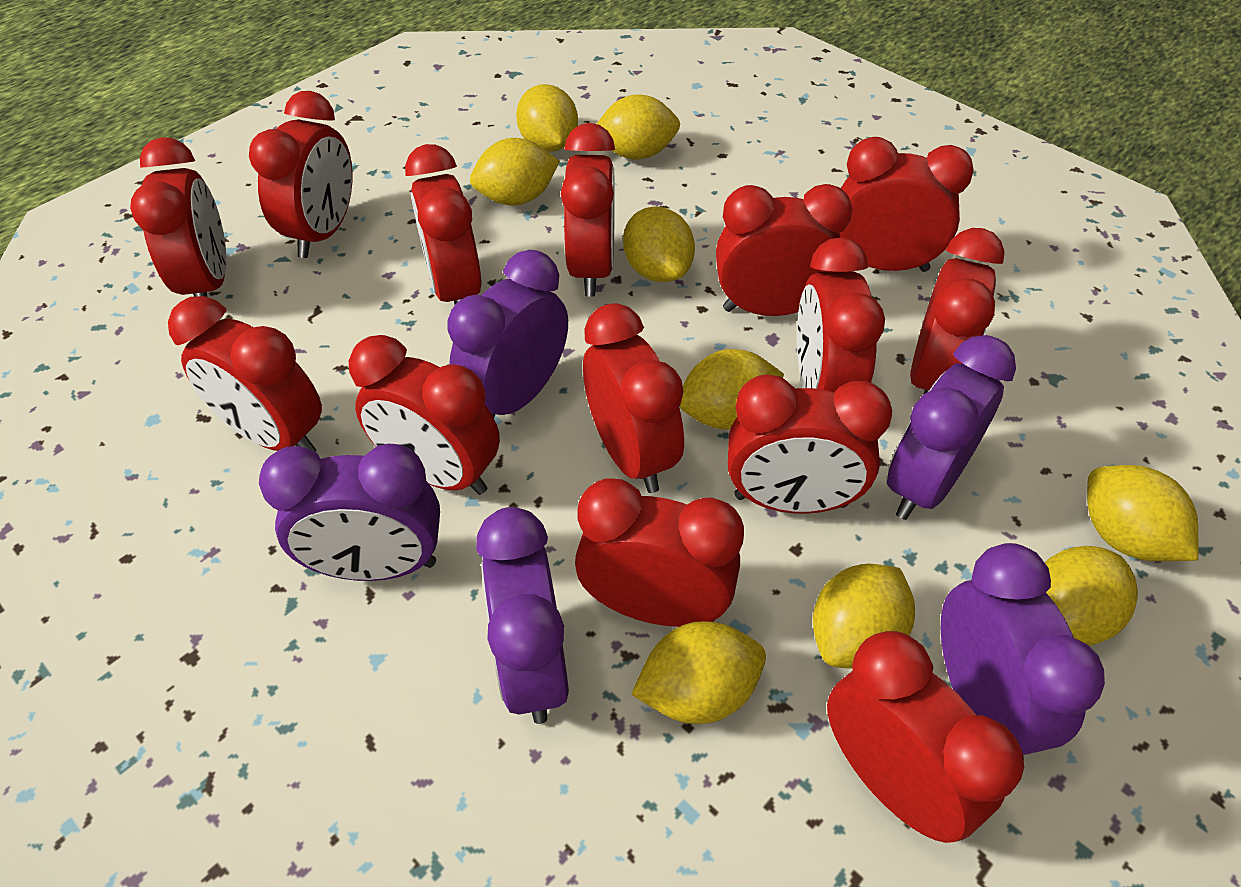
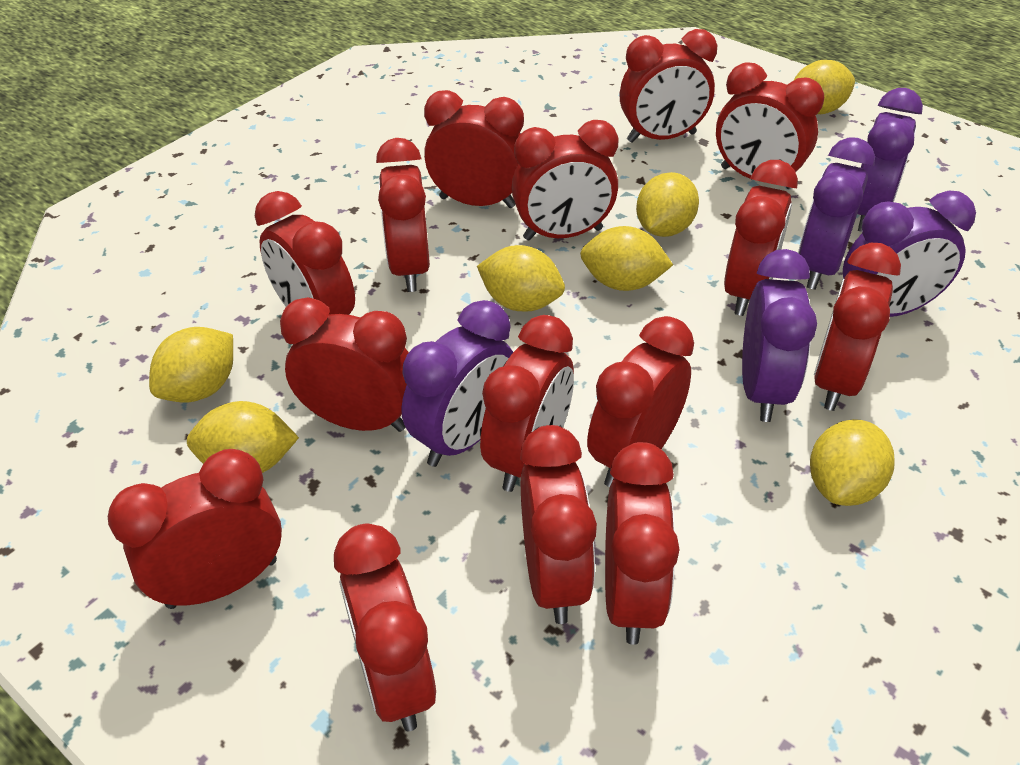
red clock: 14 -> 15
yellow lemon: 9 -> 7

